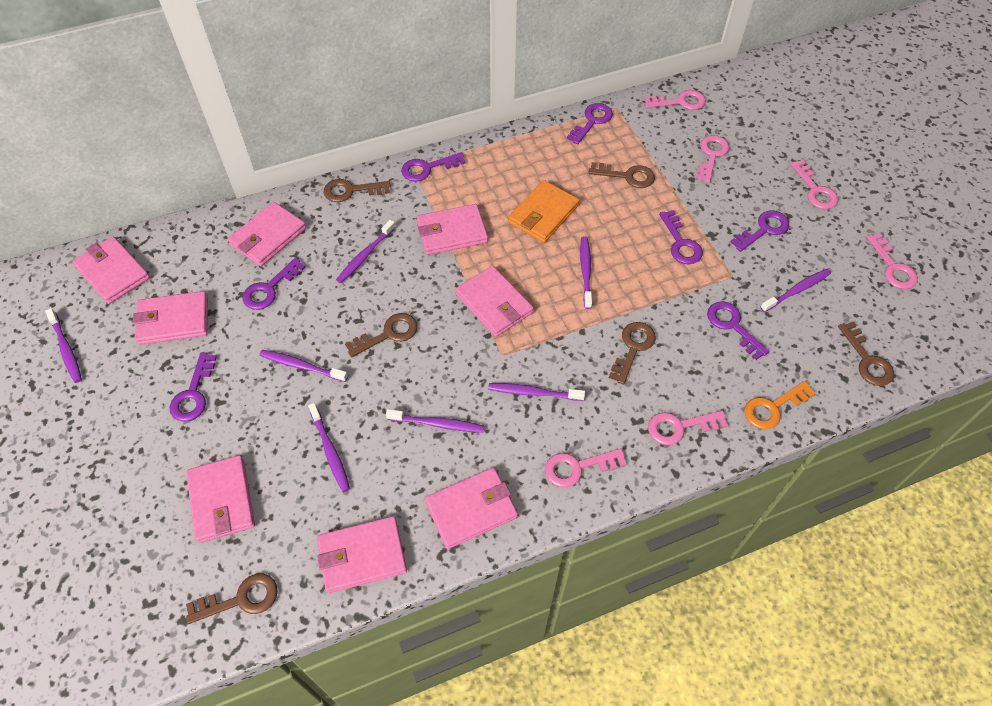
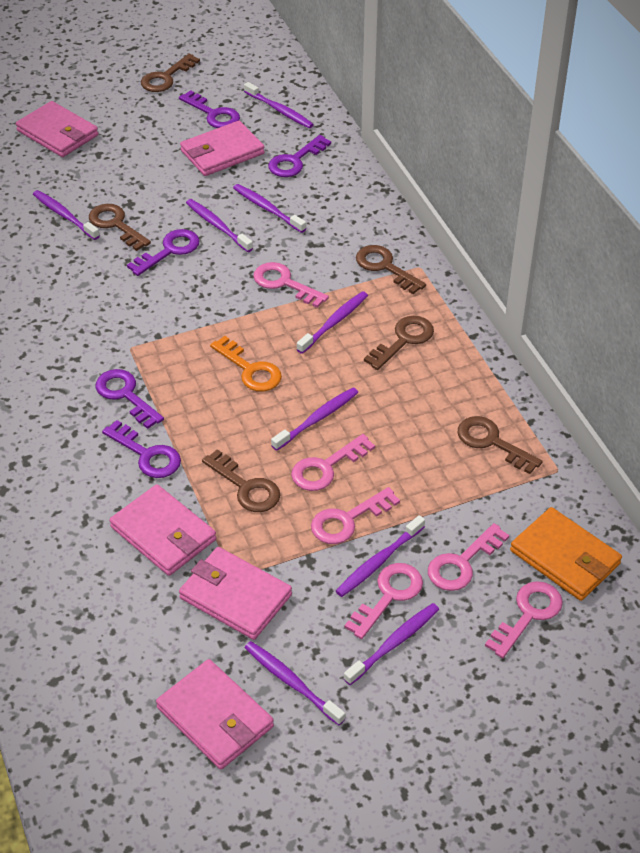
pink wallet: 8 -> 5
purple key: 7 -> 5
purple toothbrush: 8 -> 9

